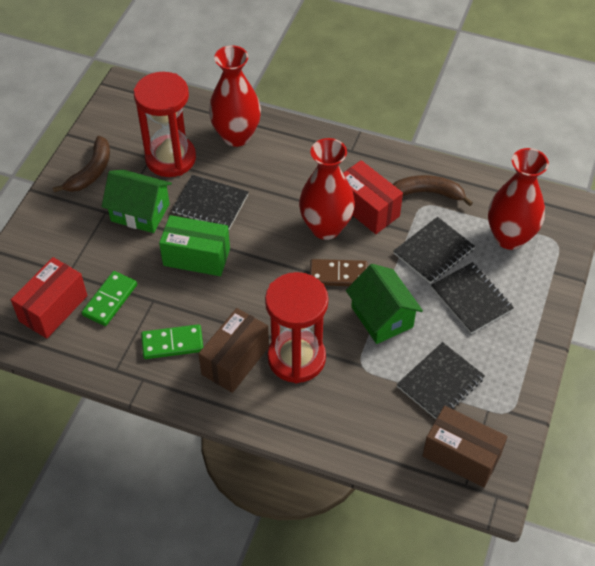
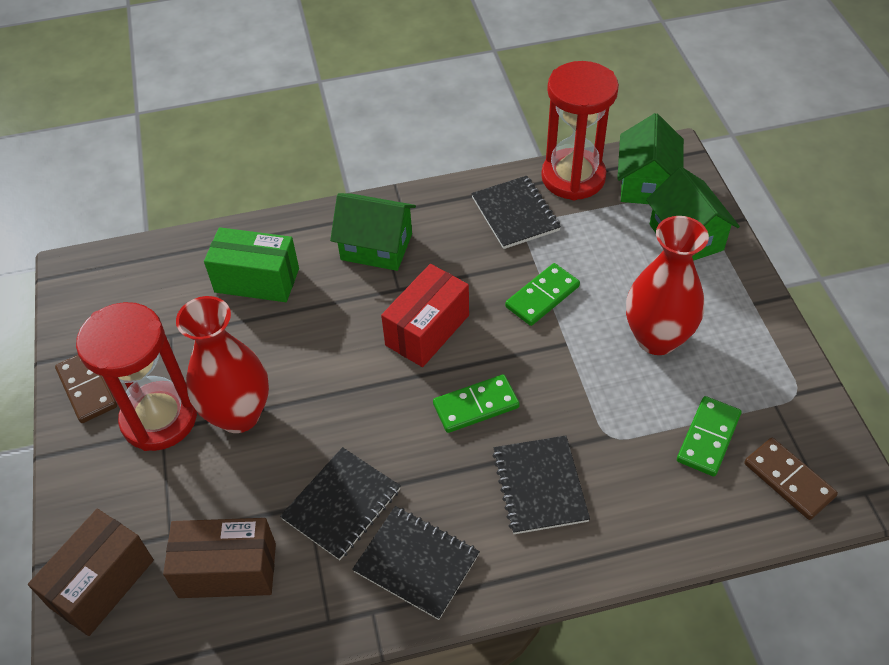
brown banana: 2 -> 0
brown domino: 1 -> 2
green domino: 2 -> 3
green house: 2 -> 3
red box: 2 -> 1
red vase: 3 -> 2

